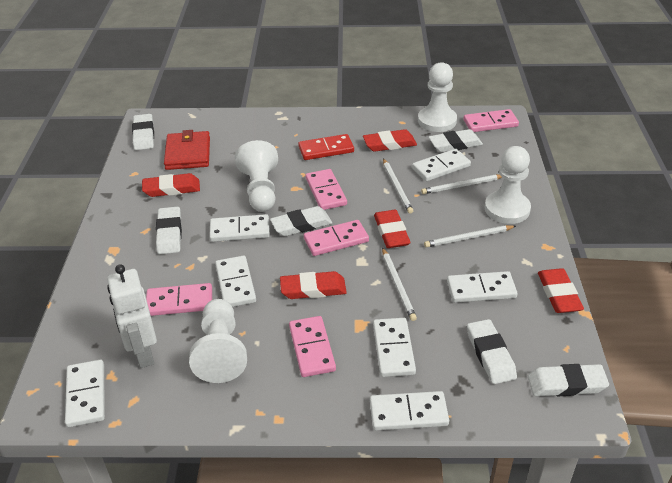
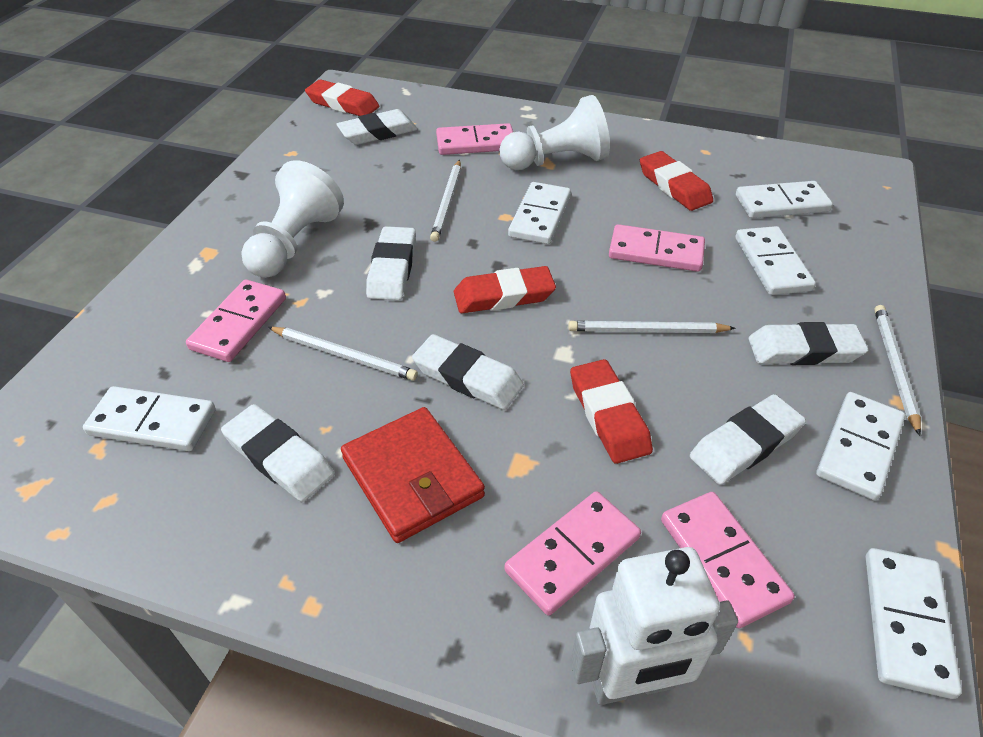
red domino: 1 -> 0
red eraser: 5 -> 4
white domino: 7 -> 6
white pawn: 4 -> 2

